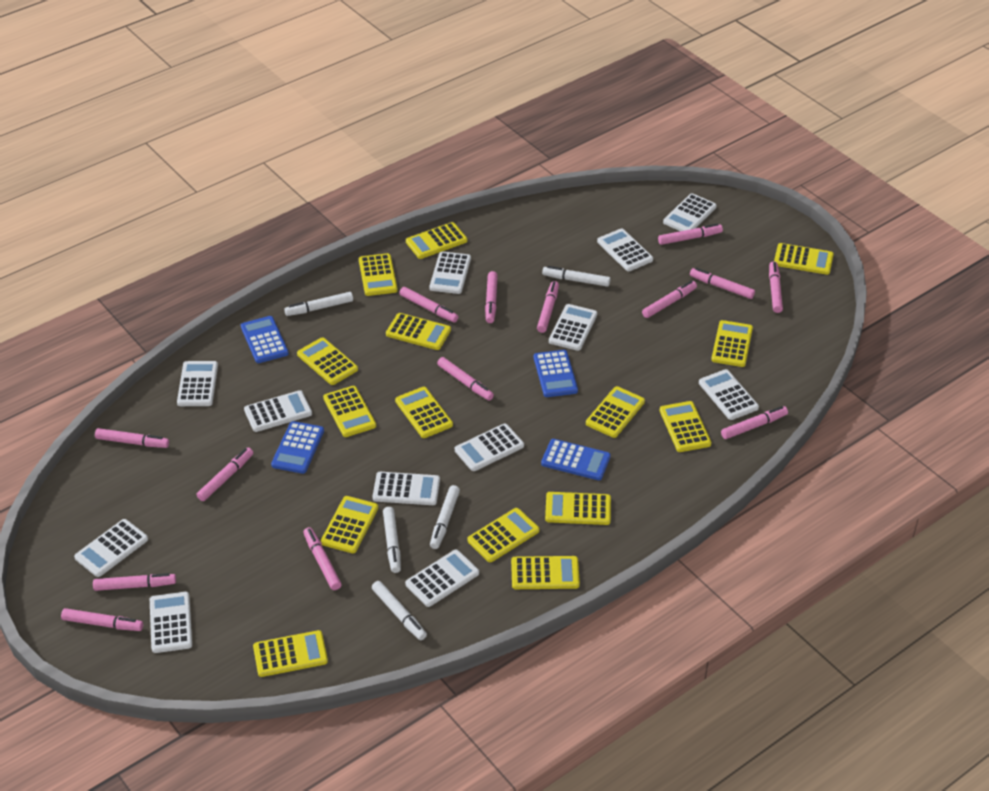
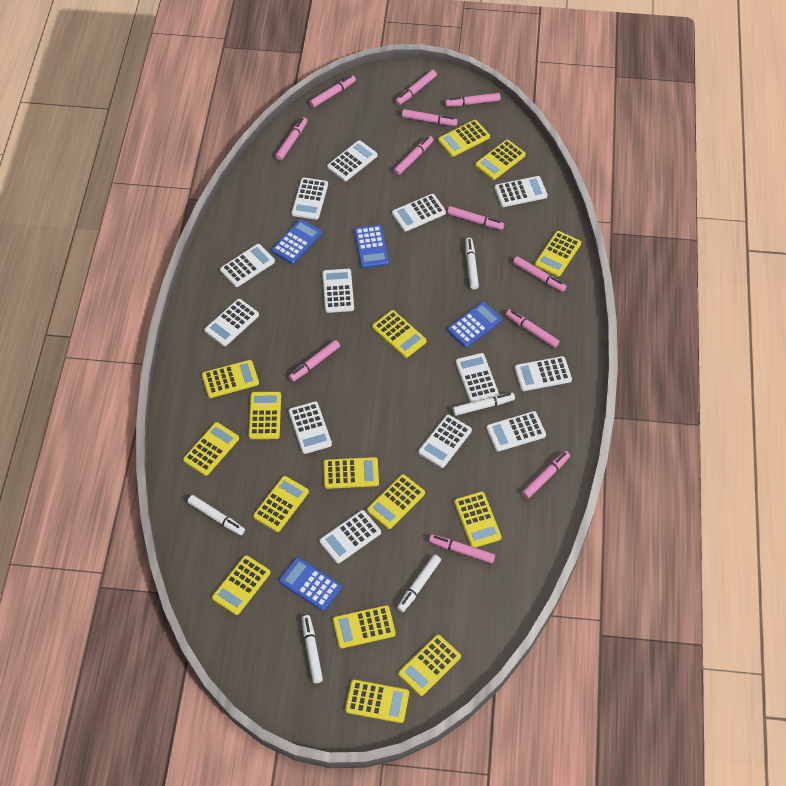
pink marker: 14 -> 12
white calculator: 12 -> 13

